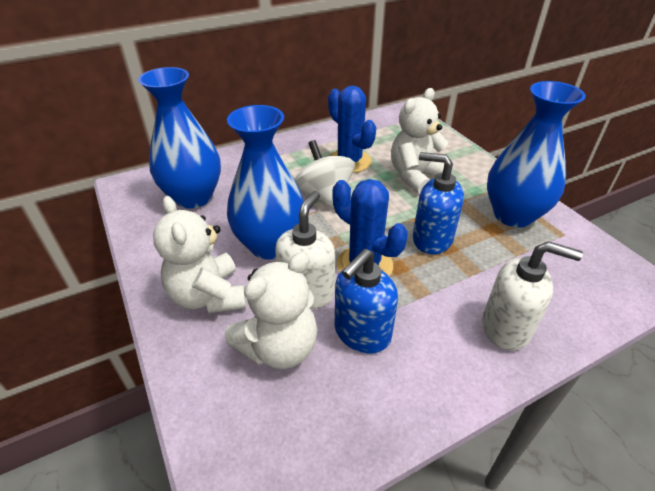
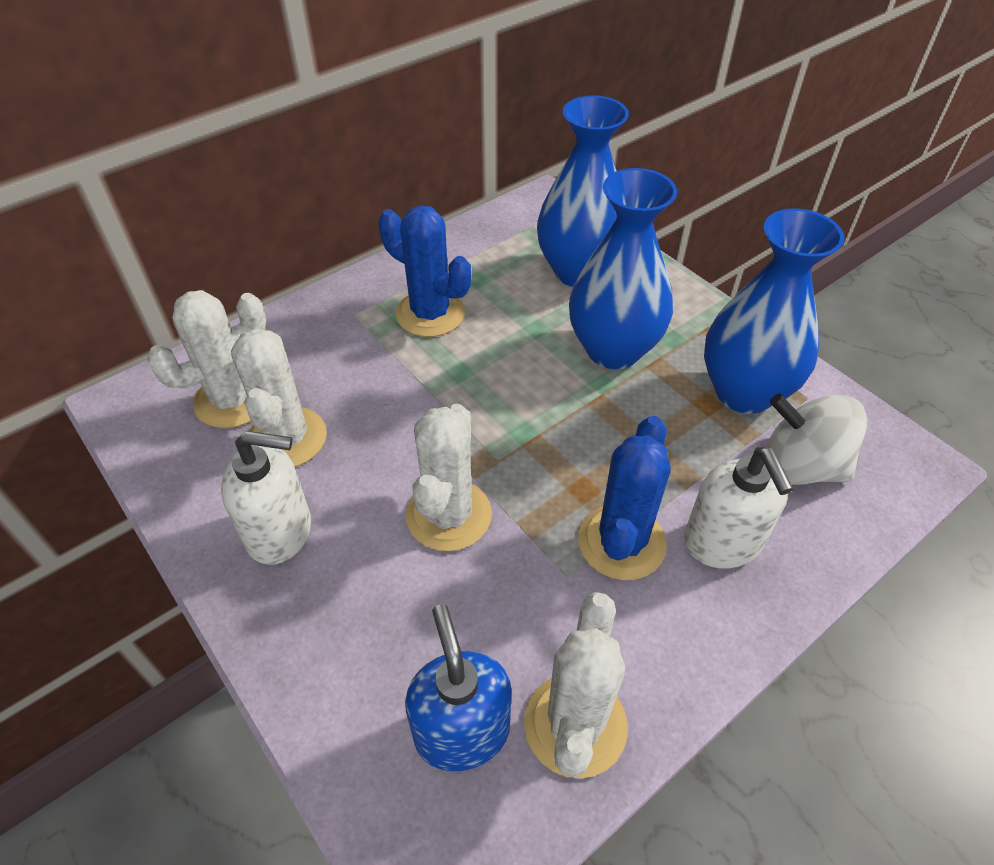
blue soap dispenser: 2 -> 1
white cactus: 0 -> 4
white teddy bear: 3 -> 0

